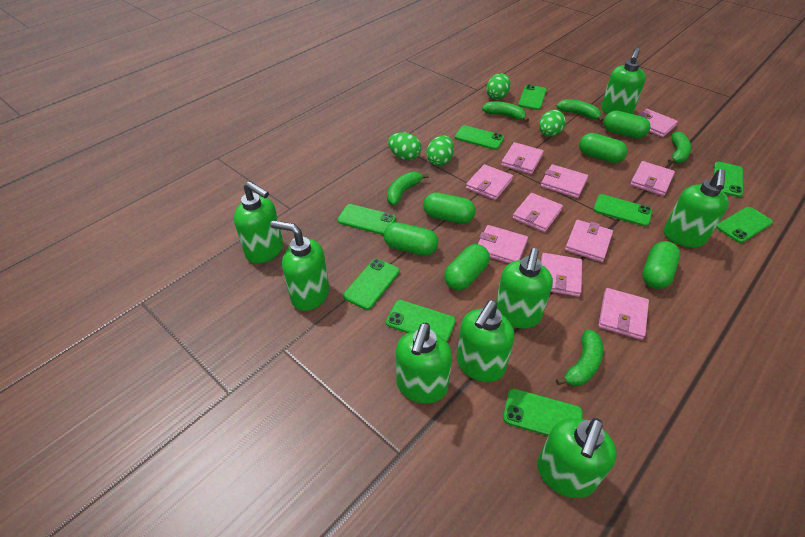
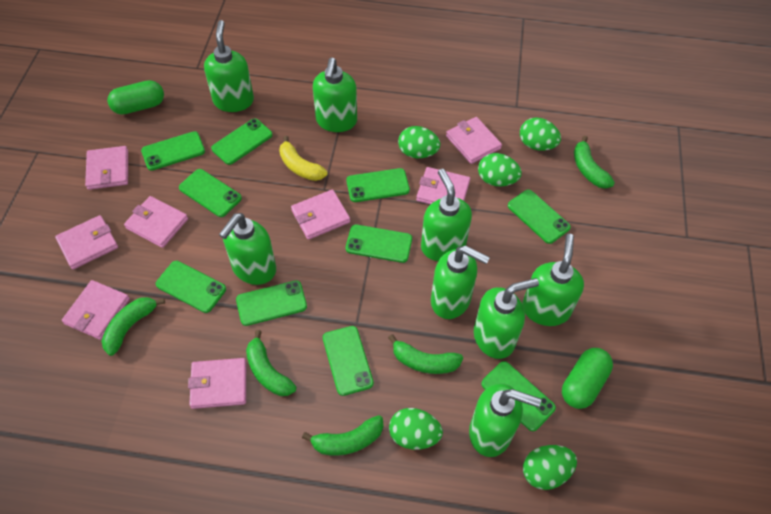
green capsule: 6 -> 2
green egg: 4 -> 5
green phone: 9 -> 10
pink wallet: 10 -> 8
yellow banana: 0 -> 1

